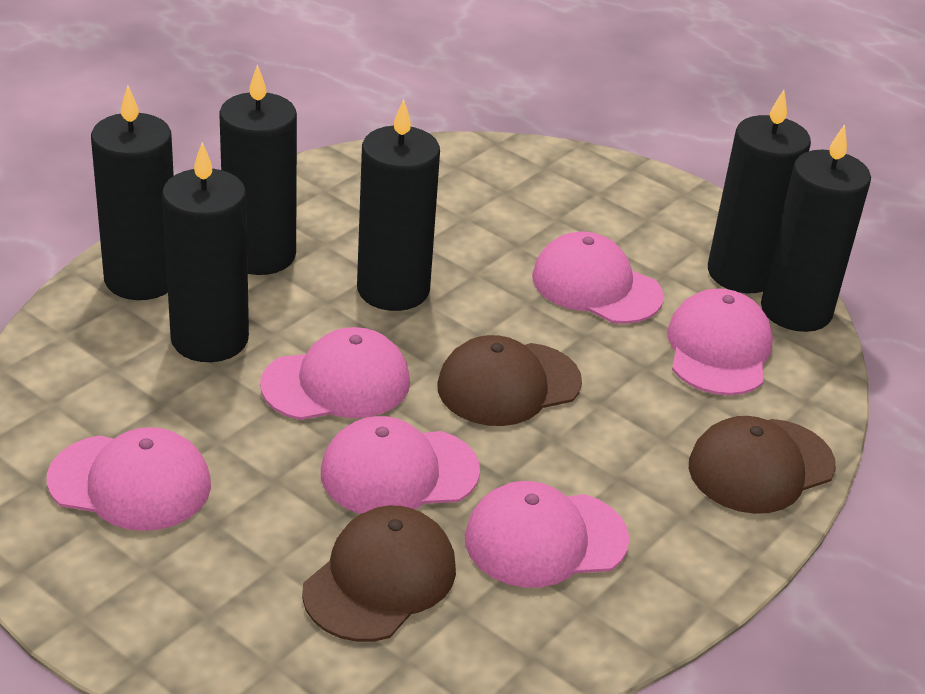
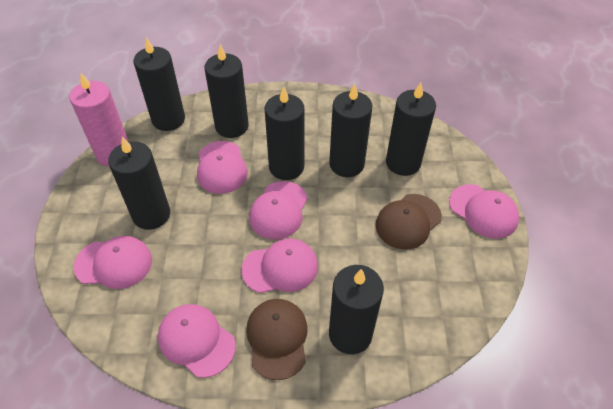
black candle: 6 -> 7
brown cap: 3 -> 2
pink candle: 0 -> 1

